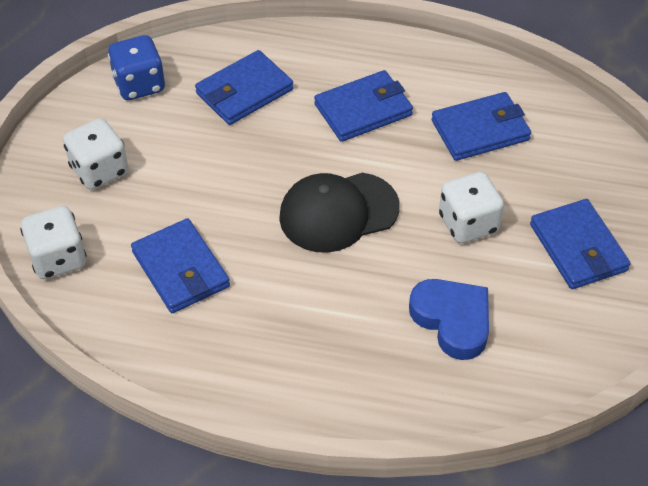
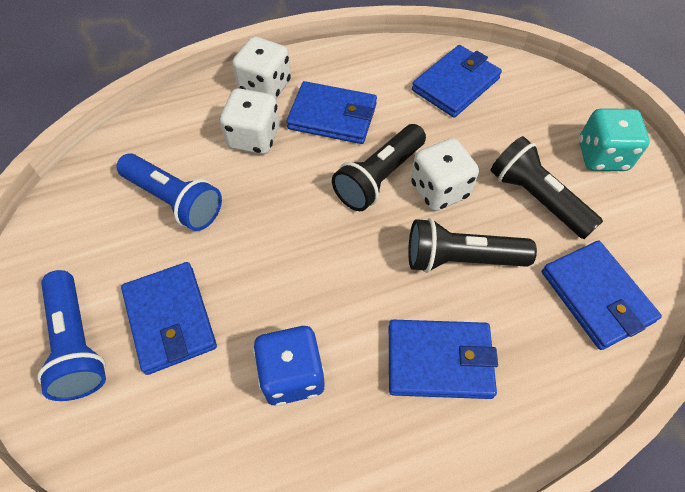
black cap: 1 -> 0
black flashlight: 0 -> 3
blue flashlight: 0 -> 2
blue heart: 1 -> 0
turquoise dice: 0 -> 1

